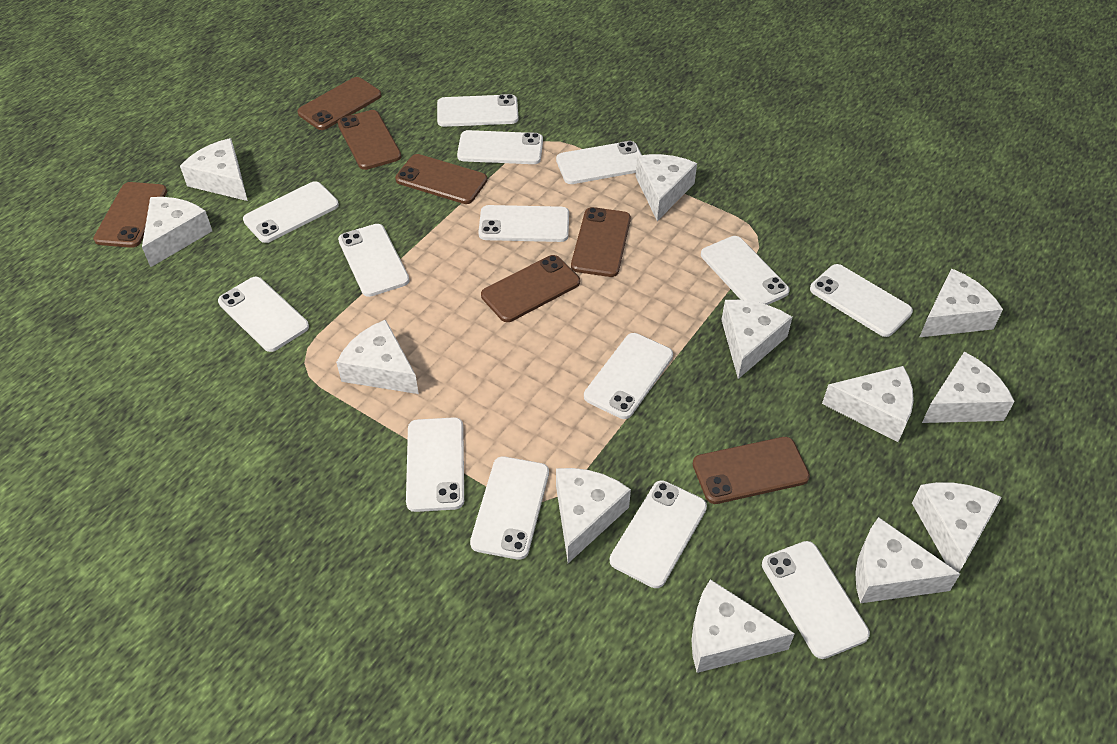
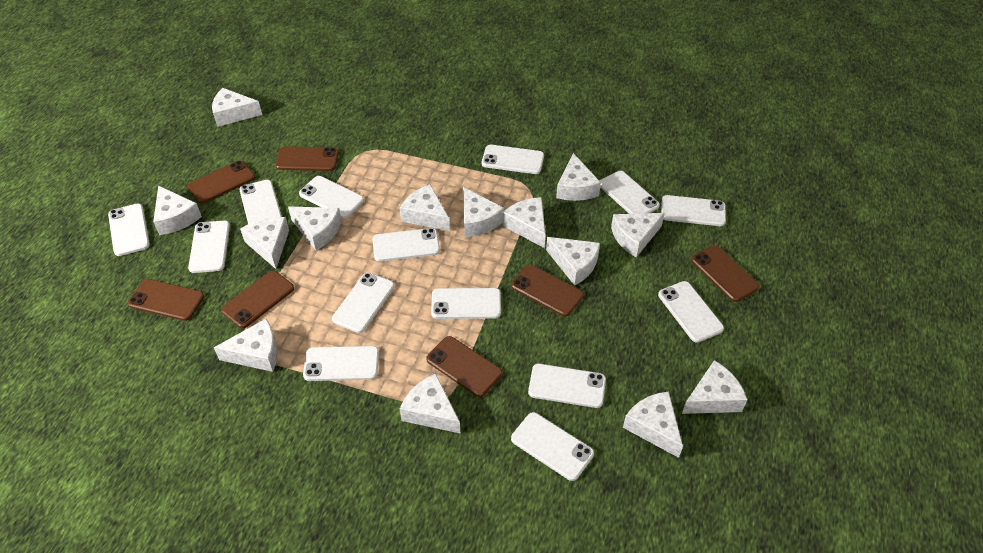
white cheese: 12 -> 14

